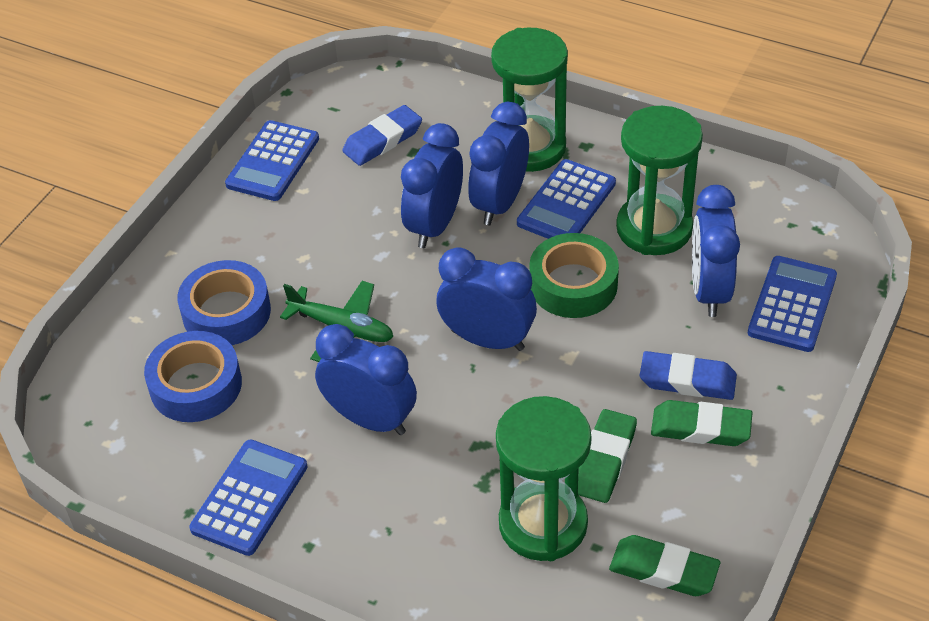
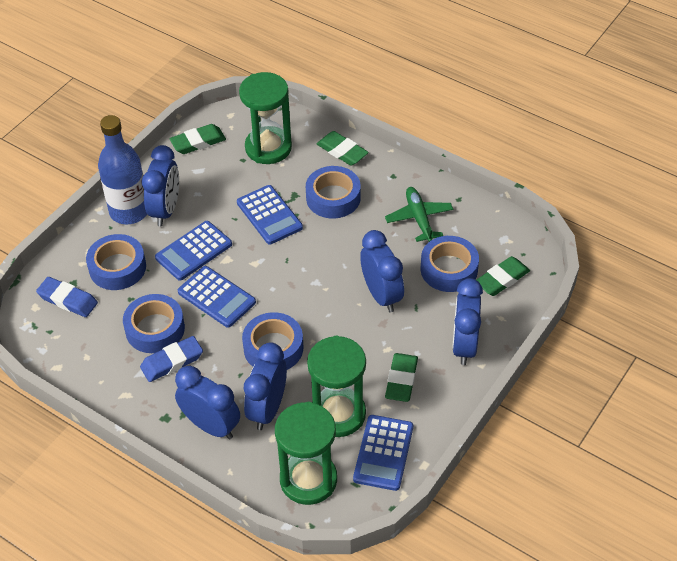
blue bottle: 0 -> 1
blue tape: 2 -> 5
green eraser: 3 -> 4
green tape: 1 -> 0

